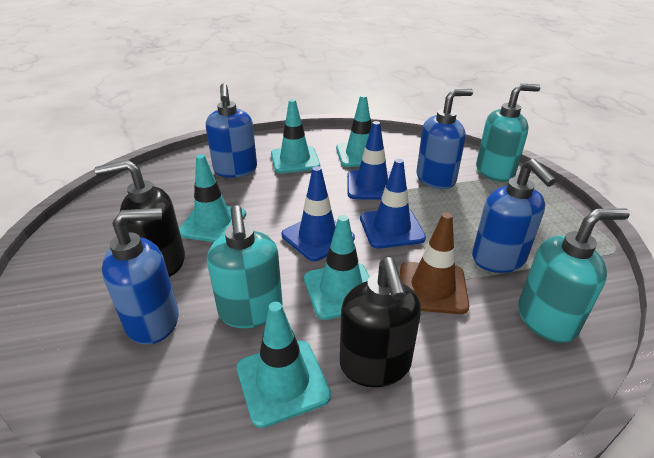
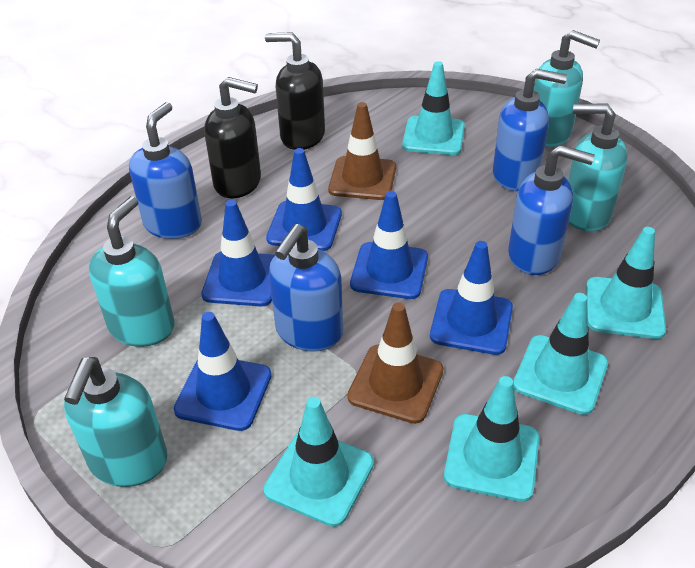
blue traffic cone: 3 -> 5
brown traffic cone: 1 -> 2
turquoise soap dispenser: 3 -> 4

